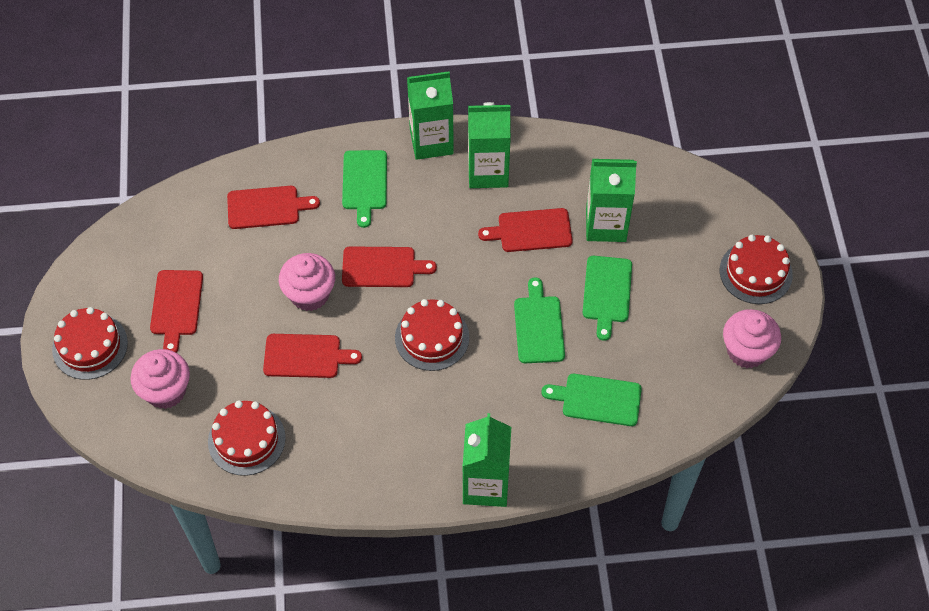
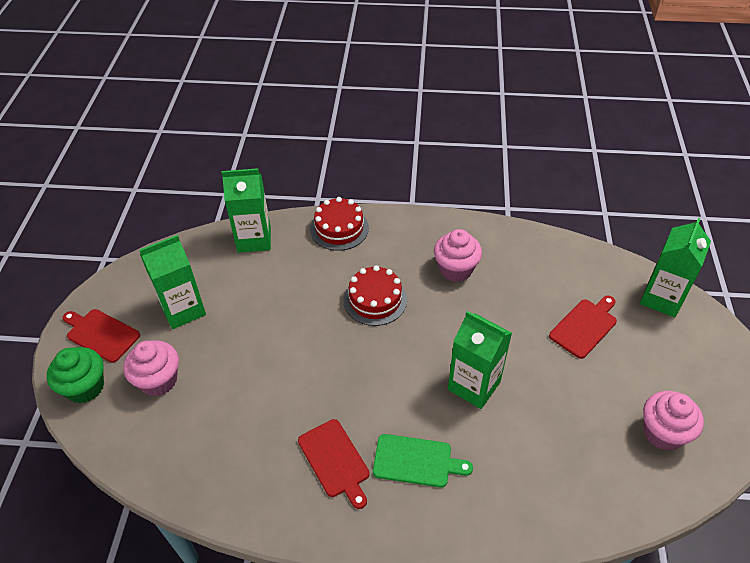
green cupcake: 0 -> 1
green cutting board: 4 -> 1
red cake: 4 -> 2
red cutting board: 5 -> 3

